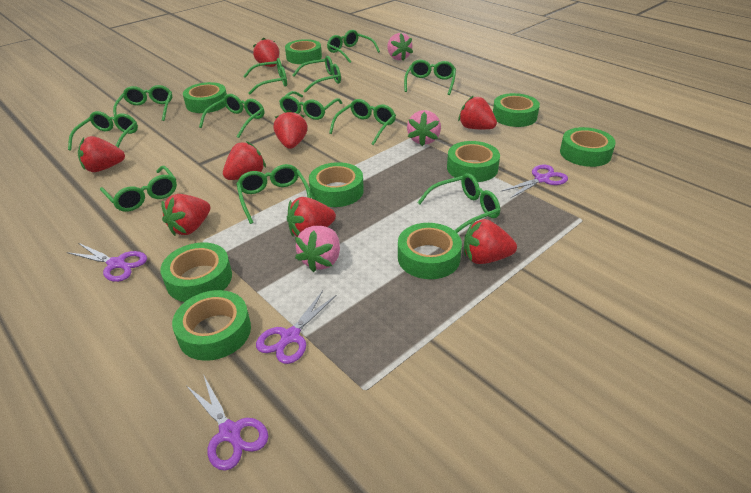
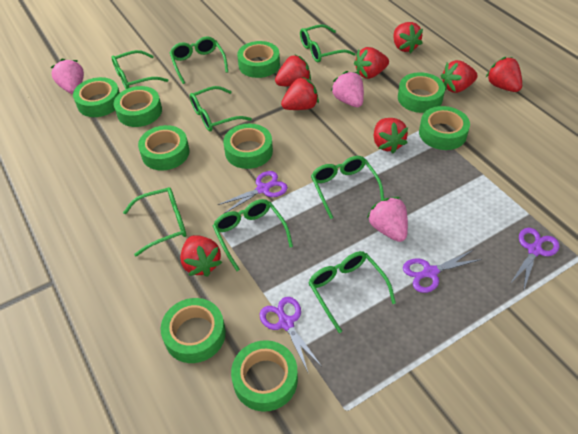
green glasses: 12 -> 8

